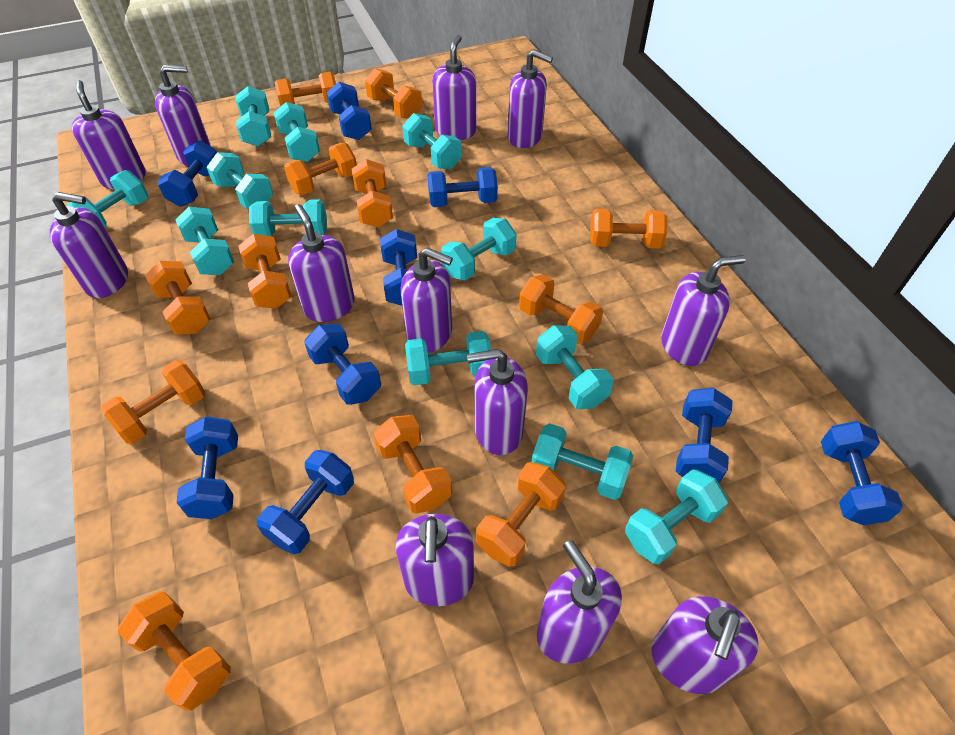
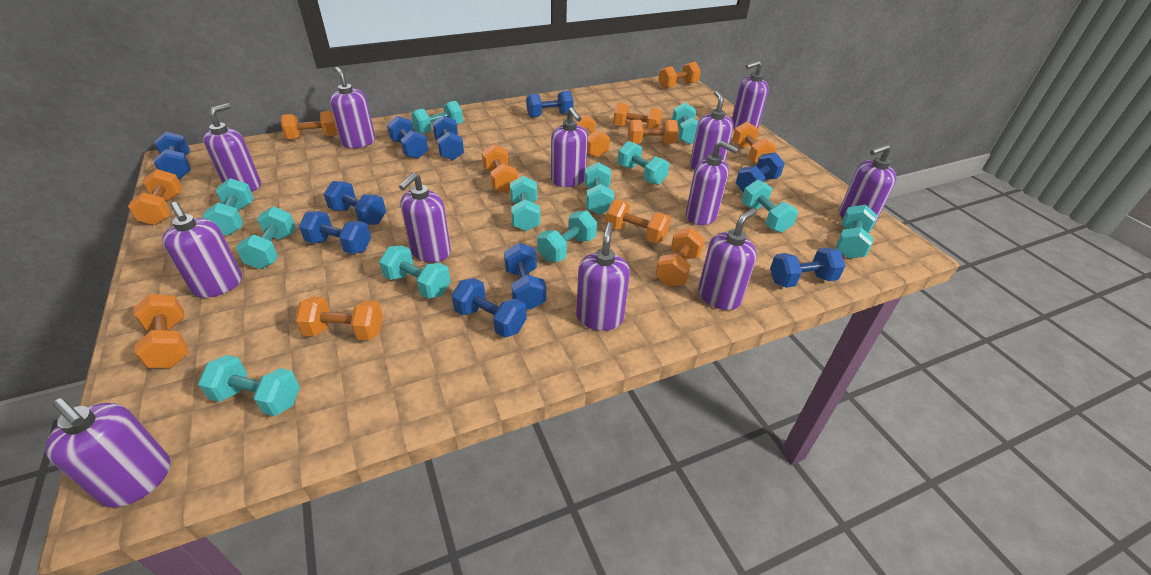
blue dumbbell: 9 -> 10

